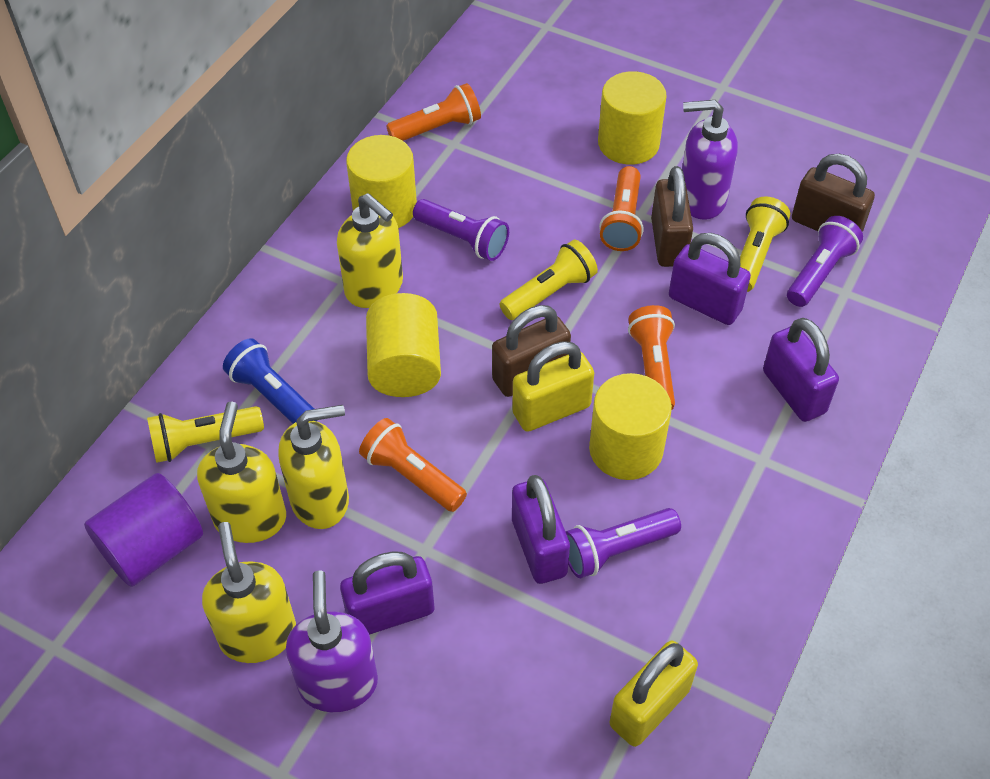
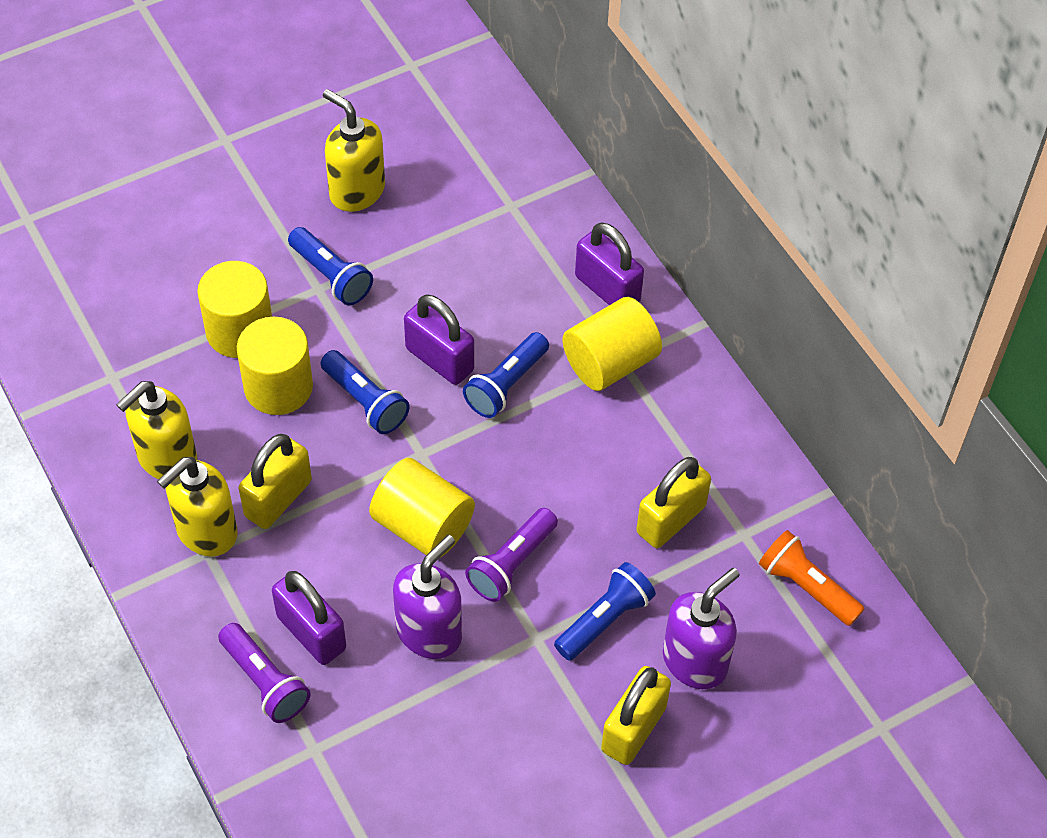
blue flashlight: 1 -> 4
brown padlock: 3 -> 0
orange flashlight: 4 -> 1
purple cylinder: 1 -> 0
purple flashlight: 3 -> 2
purple padlock: 4 -> 3
yellow flashlight: 3 -> 0
yellow padlock: 2 -> 3
yellow soap dispenser: 4 -> 3

